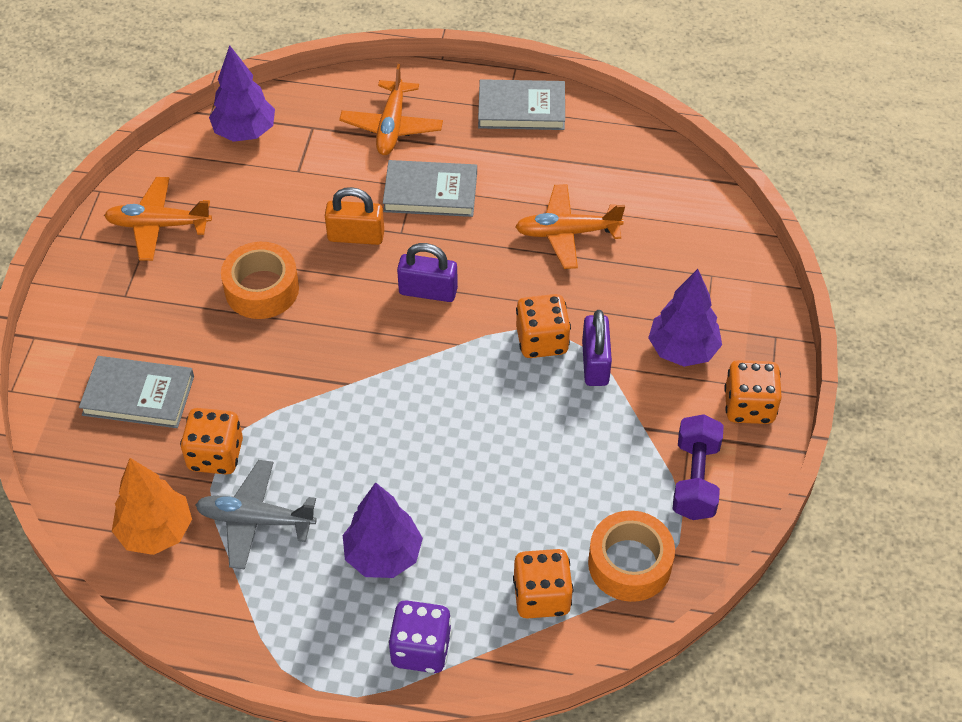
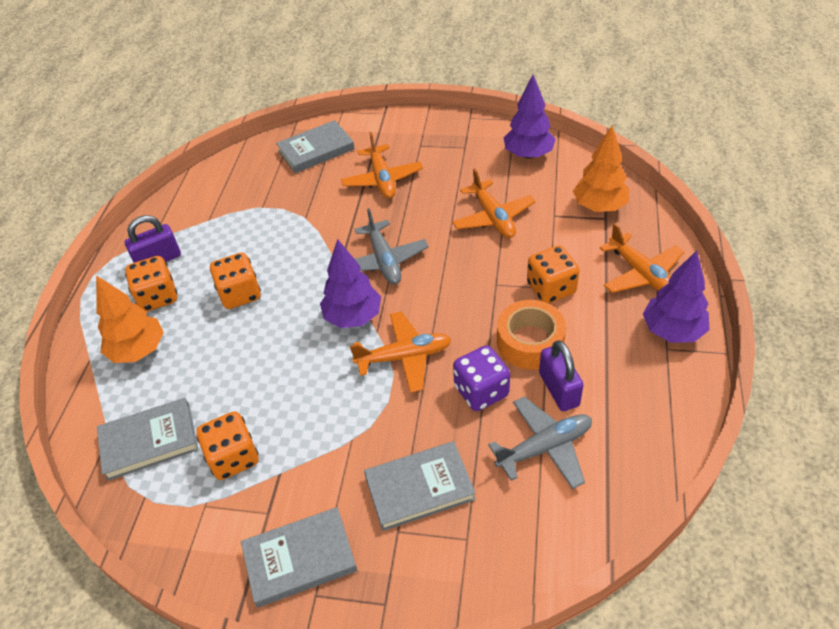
grey book: 3 -> 4
grey plane: 1 -> 2
orange padlock: 1 -> 0
orange plane: 3 -> 4
orange tape: 2 -> 1
orange tree: 1 -> 2
purple dumbbell: 1 -> 0

